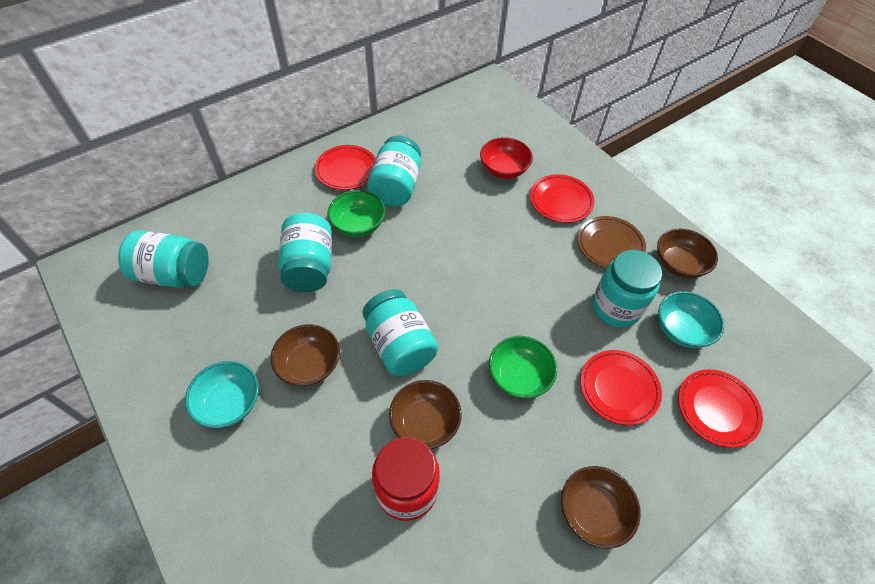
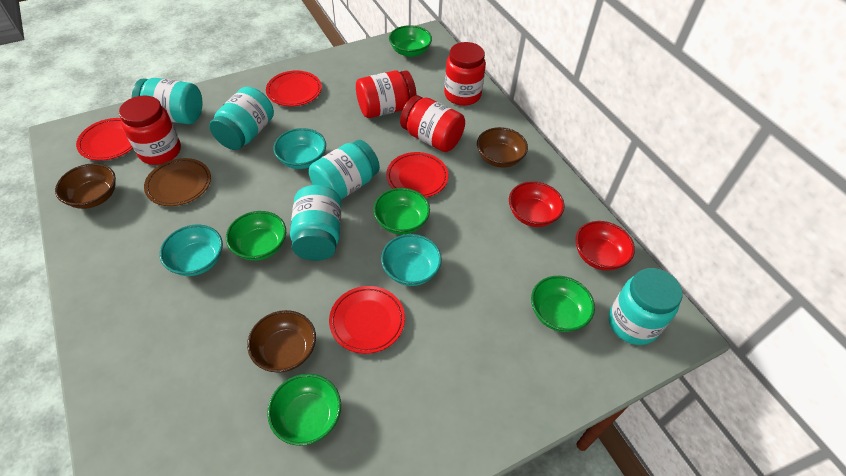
brown bowl: 4 -> 3
green bowl: 2 -> 5
red bowl: 1 -> 2
red jar: 1 -> 4
turquoise bowl: 2 -> 3

